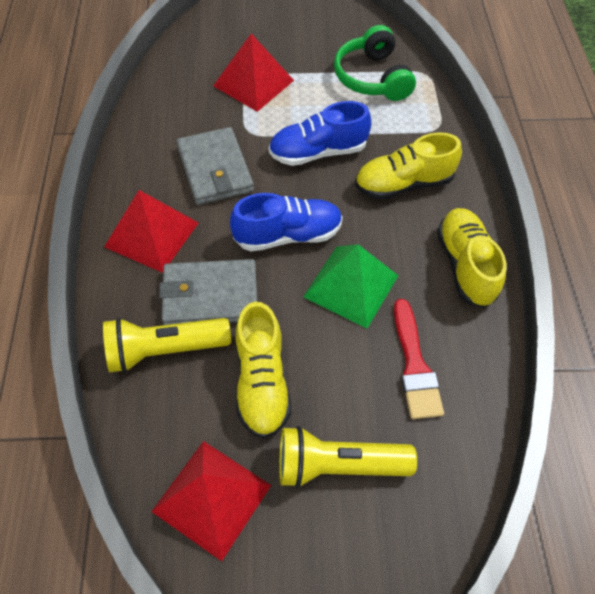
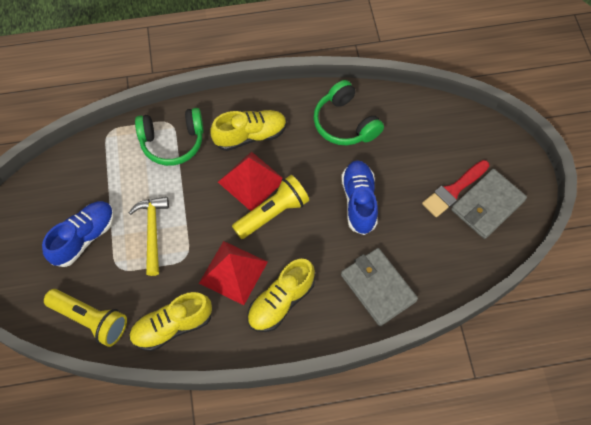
green headphones: 1 -> 2
green pyramid: 1 -> 0
red pyramid: 3 -> 2
yellow hammer: 0 -> 1

